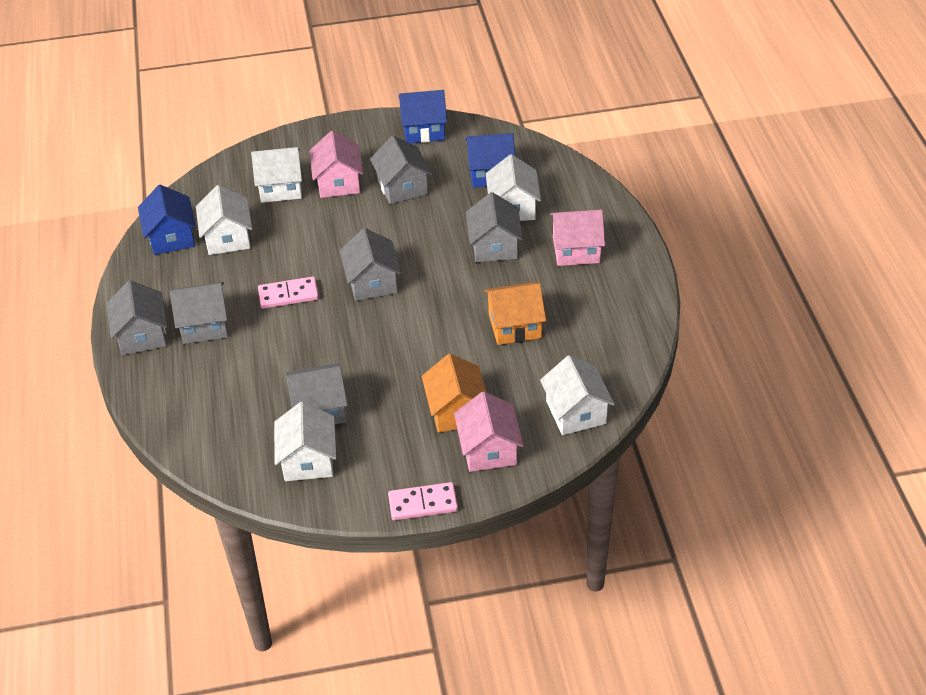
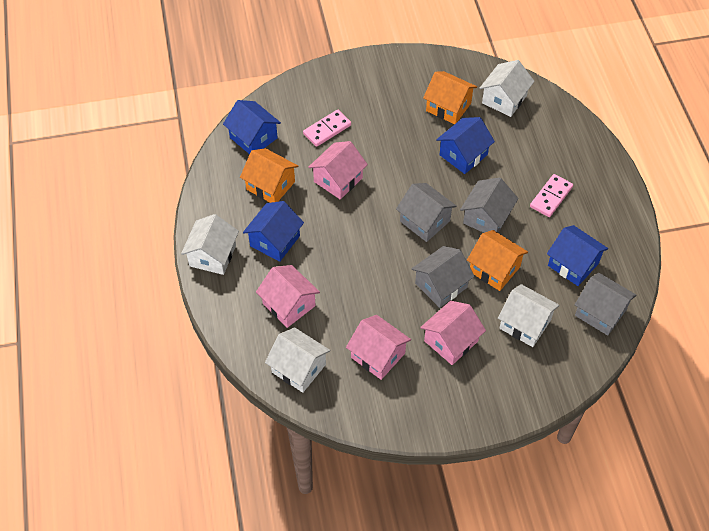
blue house: 3 -> 4
grey house: 6 -> 4
orange house: 2 -> 3
pink house: 3 -> 4
white house: 5 -> 4

